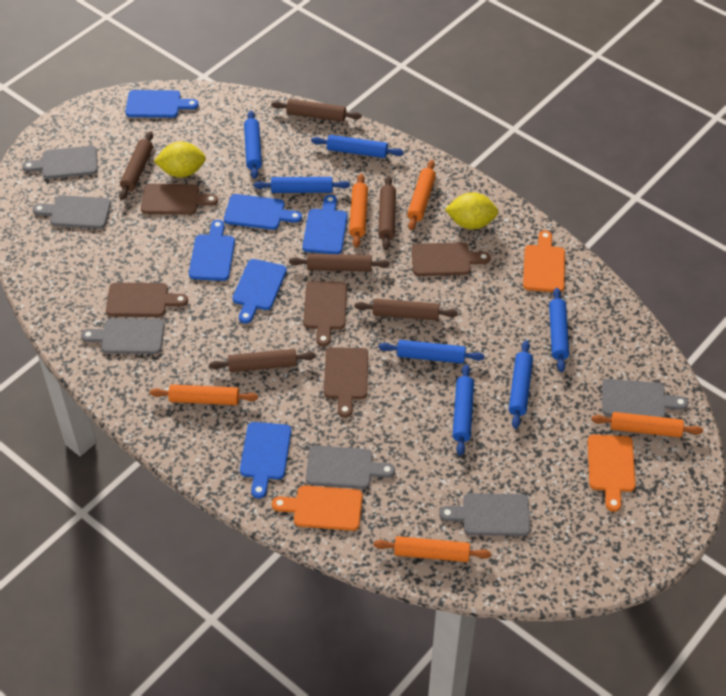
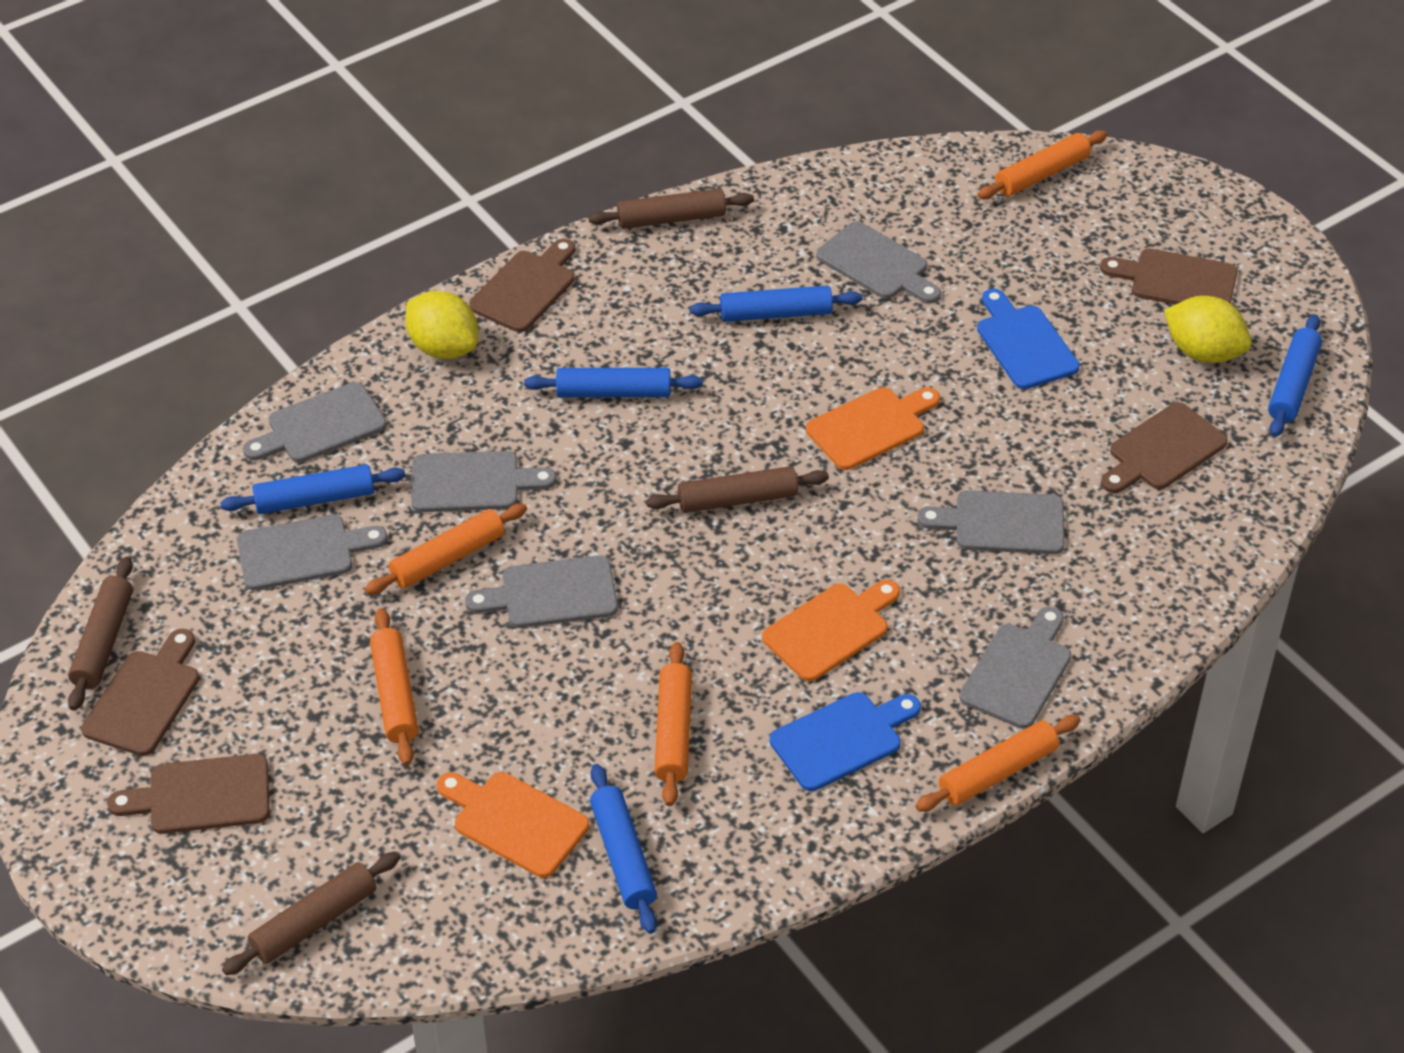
blue cutting board: 6 -> 2
blue rolling pin: 7 -> 5
brown rolling pin: 6 -> 4
grey cutting board: 6 -> 7

